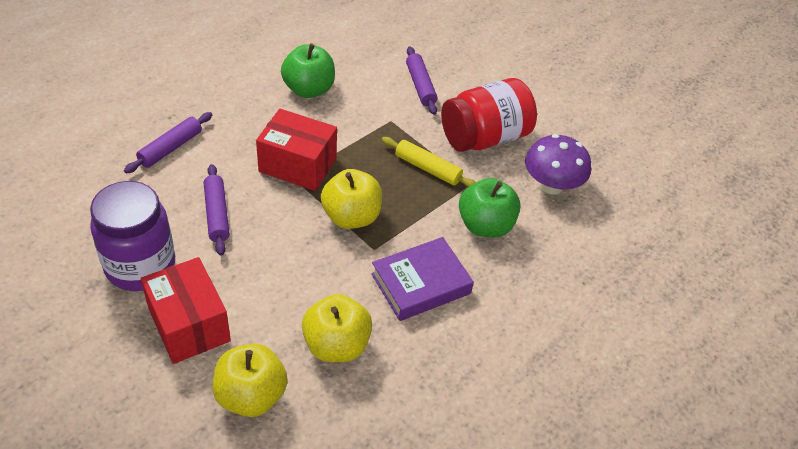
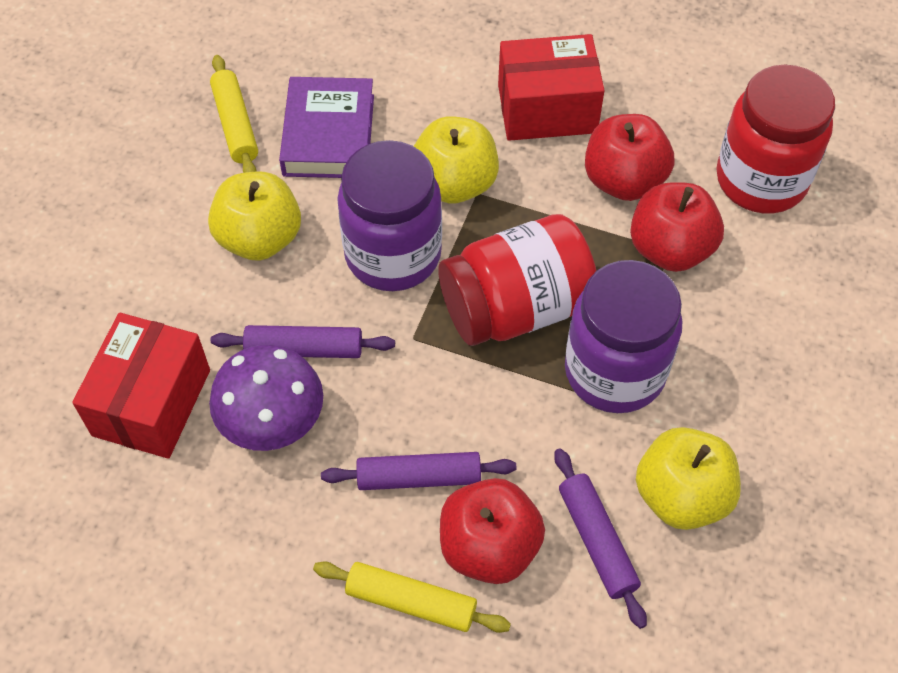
green apple: 2 -> 0
purple jar: 1 -> 2
red apple: 0 -> 3
red jar: 1 -> 2
yellow rolling pin: 1 -> 2

